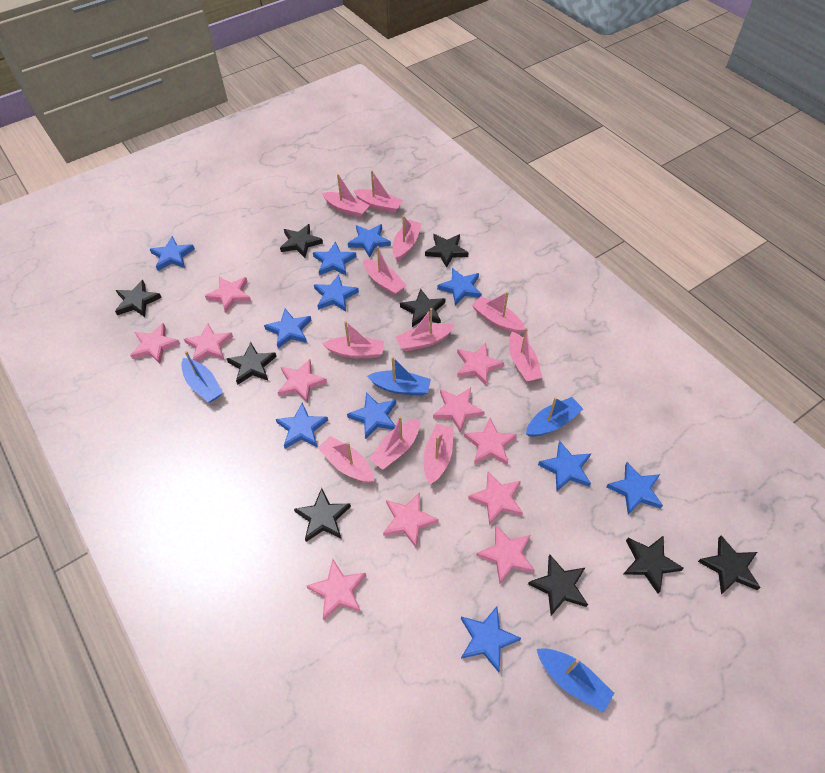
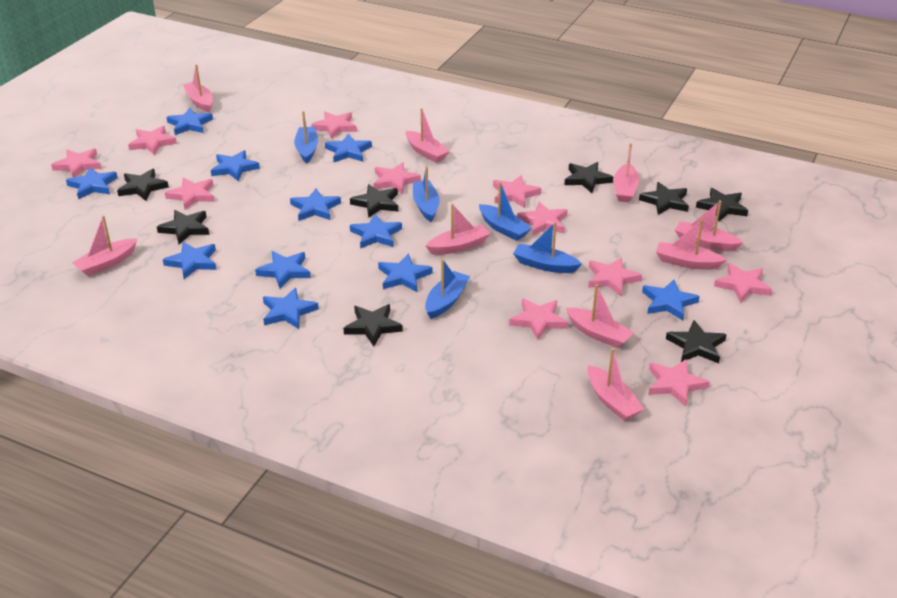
black star: 9 -> 8
blue boat: 4 -> 5
pink boat: 11 -> 9

